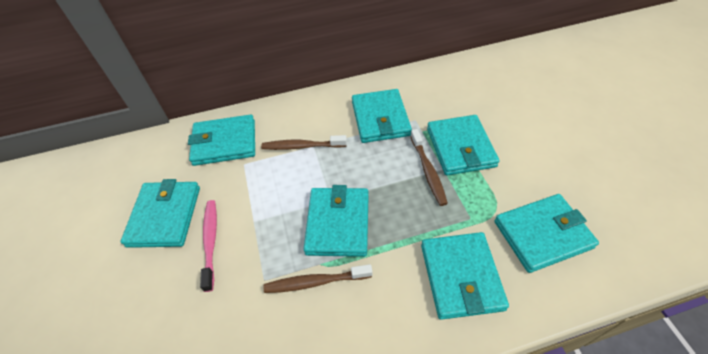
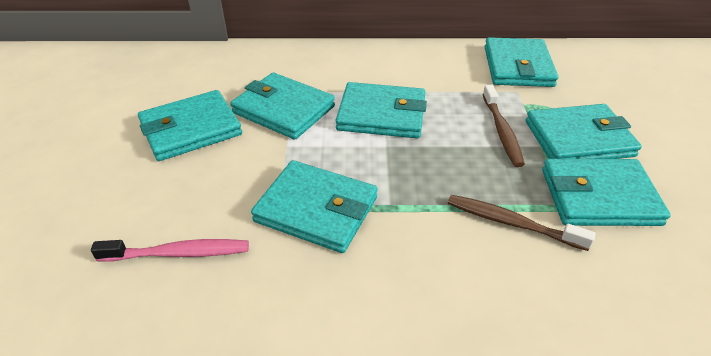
brown toothbrush: 3 -> 2

